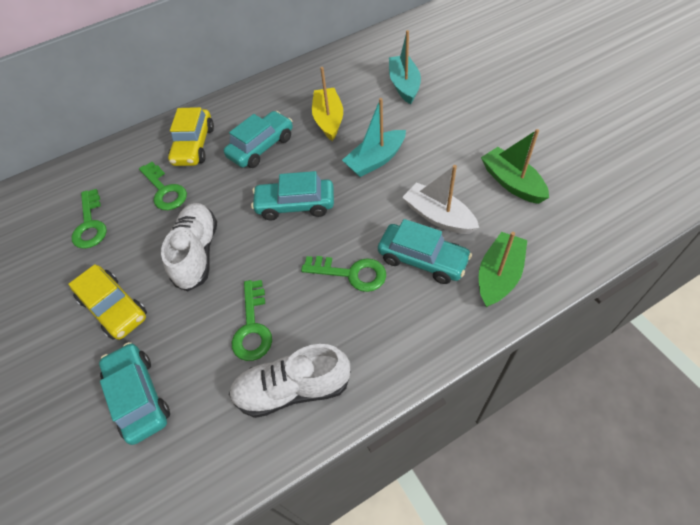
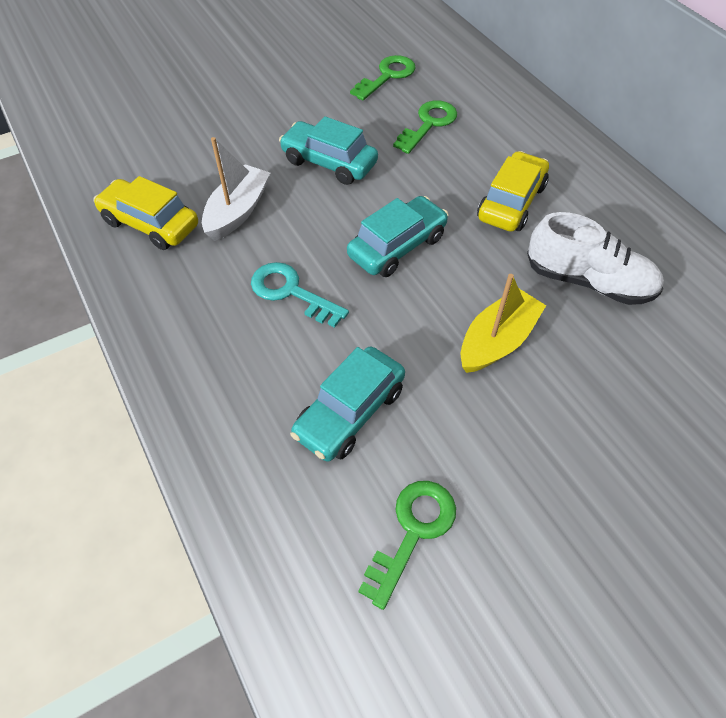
green boat: 2 -> 0
green key: 4 -> 3
turquoise boat: 2 -> 0
turquoise car: 4 -> 3
turquoise key: 0 -> 1
white shoe: 2 -> 1

